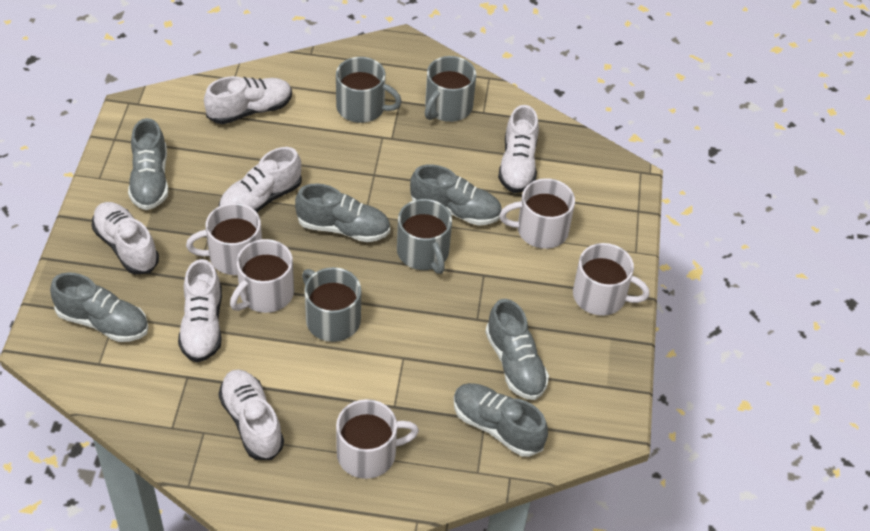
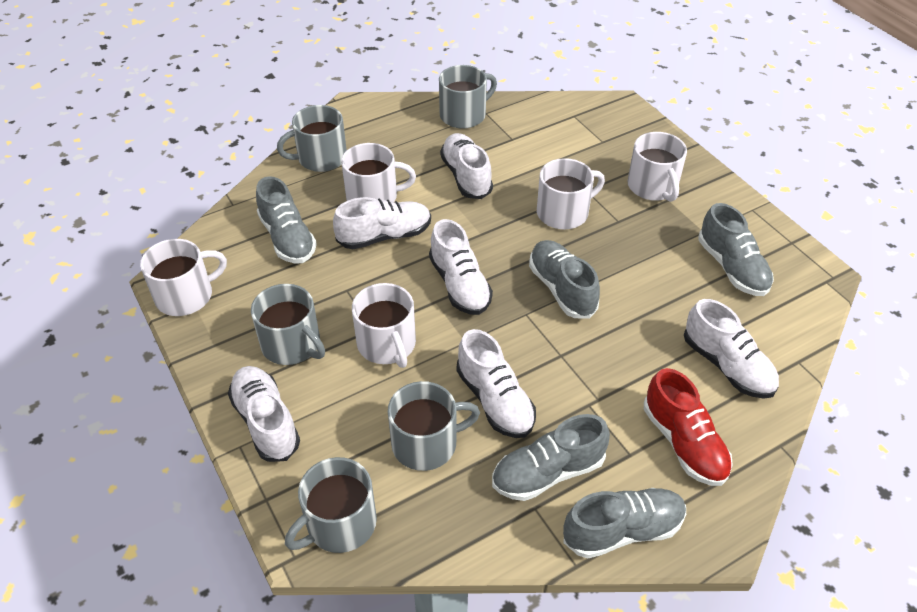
grey mug: 4 -> 5
grey shoe: 6 -> 5
red shoe: 0 -> 1

